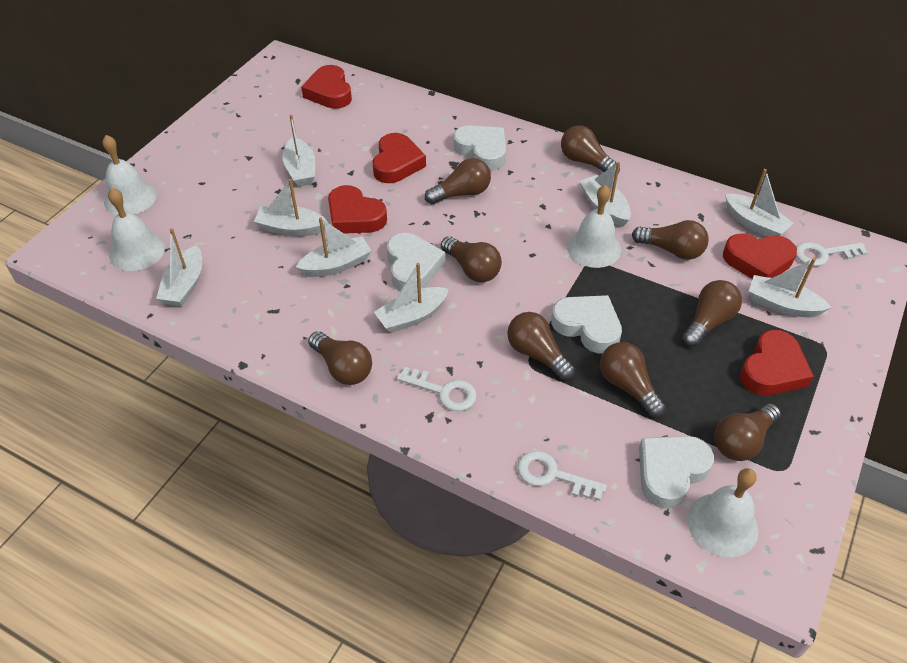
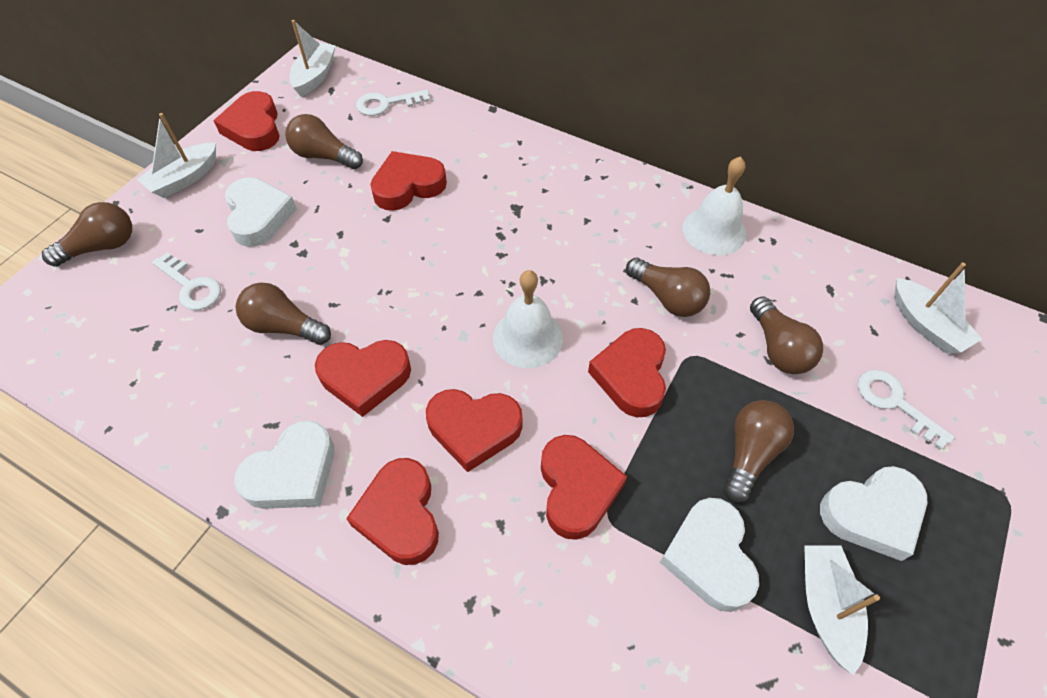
brown light bulb: 9 -> 6
red heart: 5 -> 7
white bell: 4 -> 2
white boat: 8 -> 4

